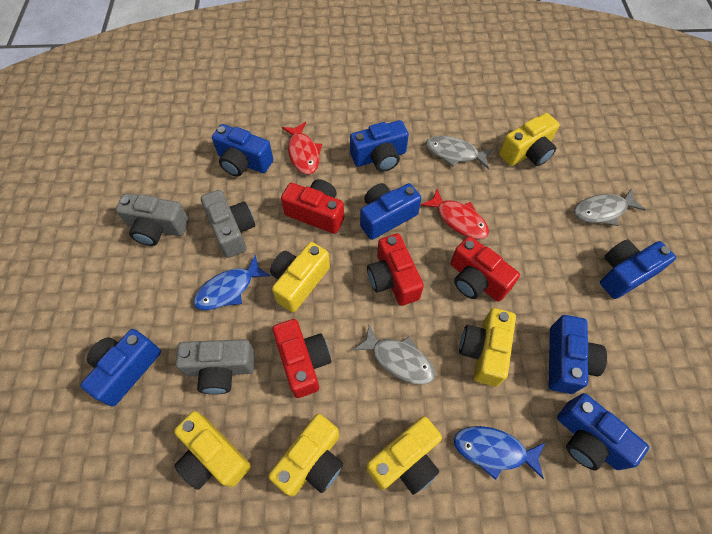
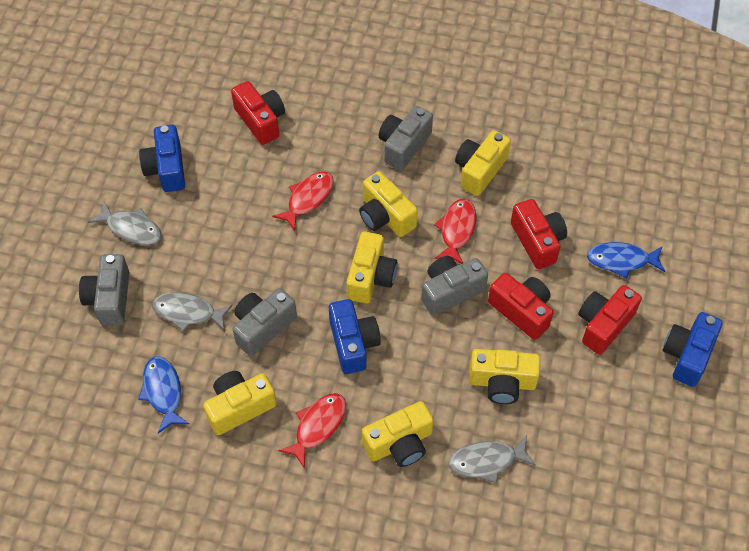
blue camera: 7 -> 3
grey camera: 3 -> 4
red fish: 2 -> 3

